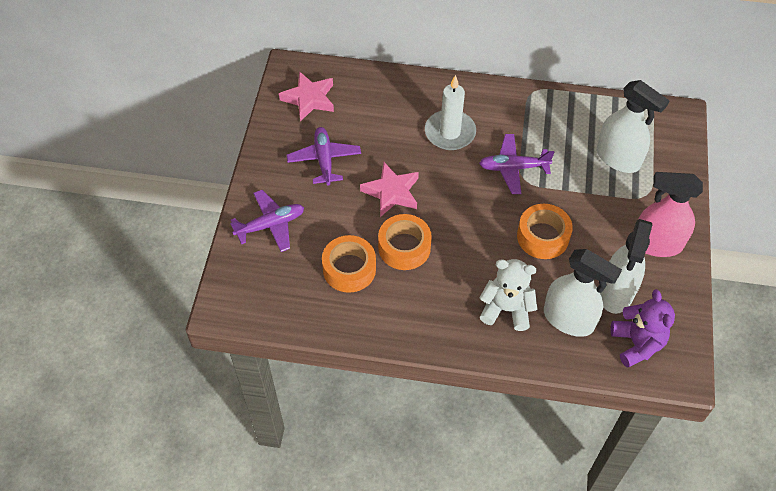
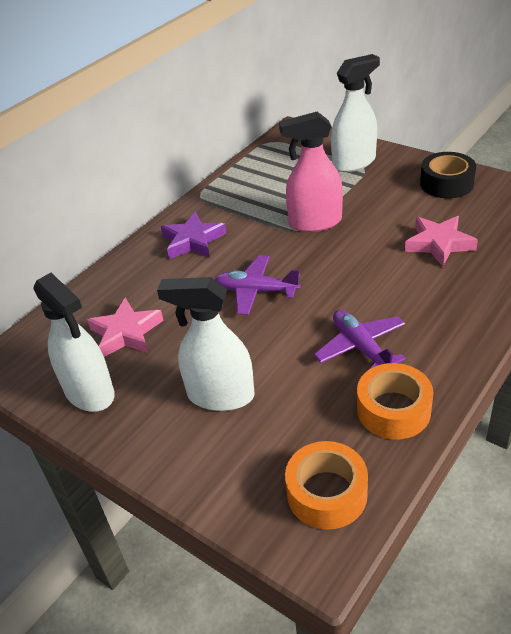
black tape: 0 -> 1
orange tape: 3 -> 2
purple plane: 3 -> 2
purple star: 0 -> 1
purple teddy bear: 1 -> 0
white candle: 1 -> 0
white teddy bear: 1 -> 0

